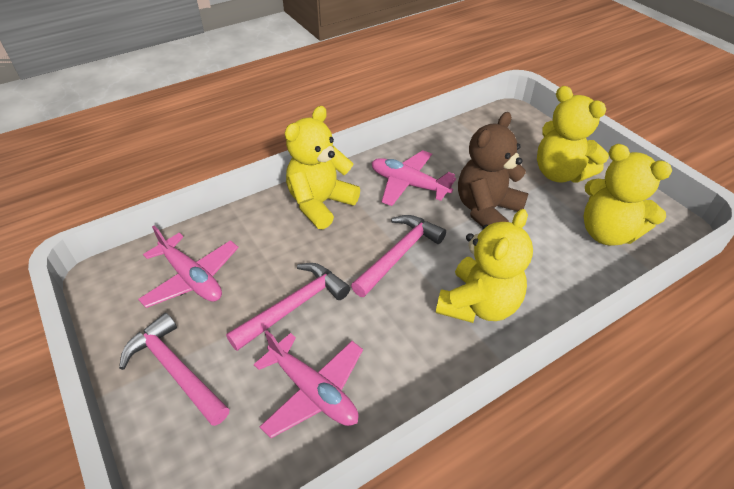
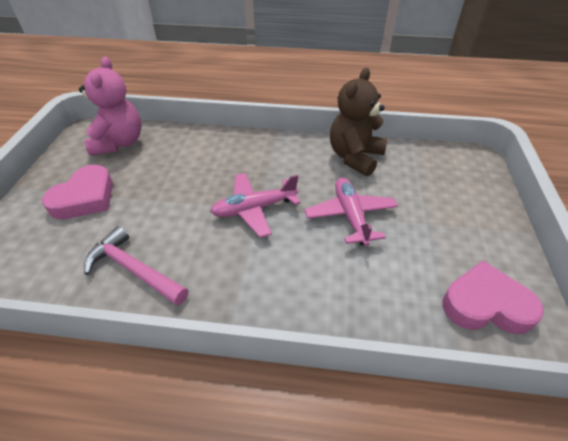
pink hammer: 3 -> 1
pink heart: 0 -> 2
pink plane: 3 -> 2
pink teddy bear: 0 -> 1
yellow teddy bear: 4 -> 0

